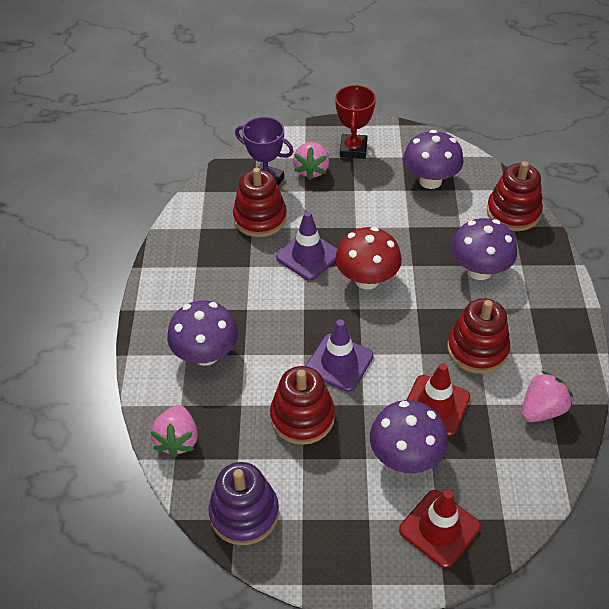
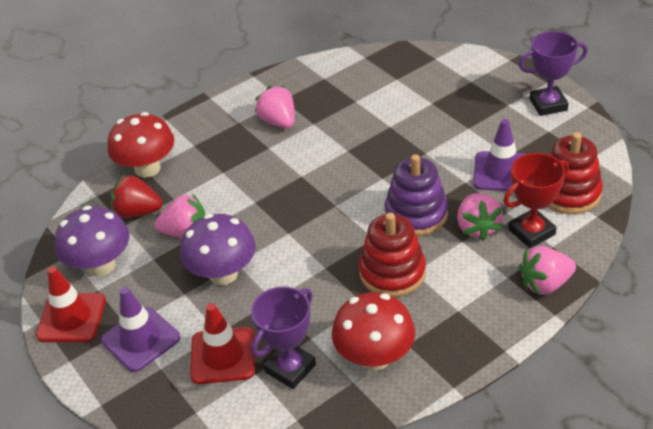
pink strawberry: 3 -> 4
purple mushroom: 4 -> 2
purple trophy: 1 -> 2
red mushroom: 1 -> 2
red stacking toy: 4 -> 2
red strawberry: 0 -> 1

